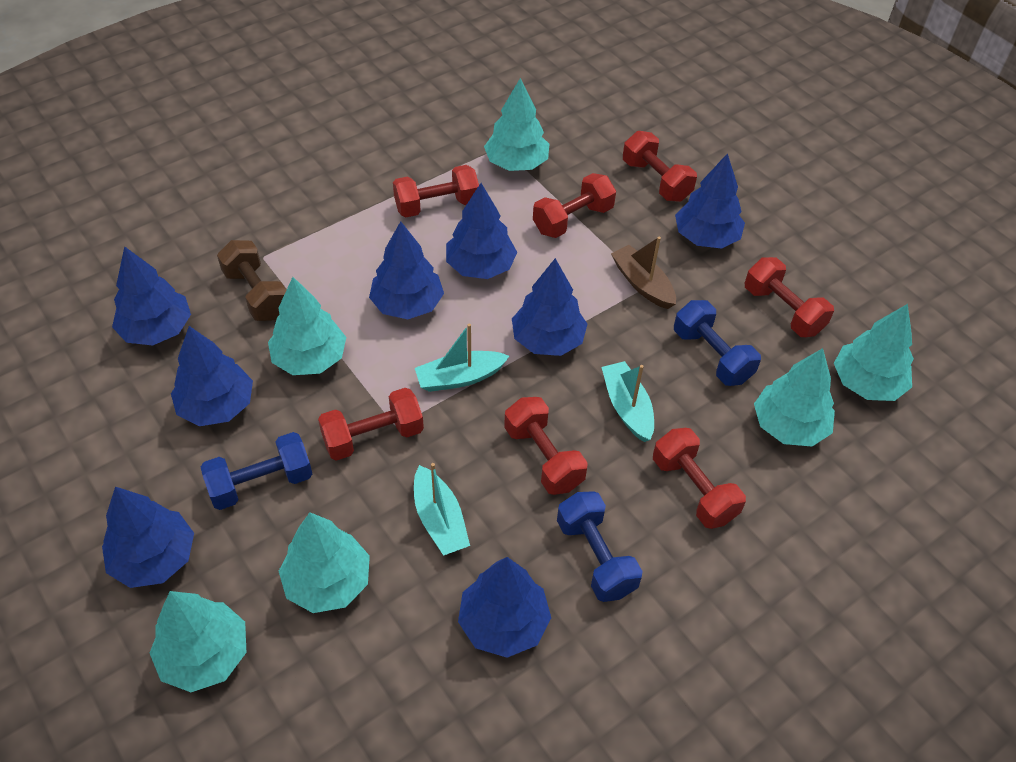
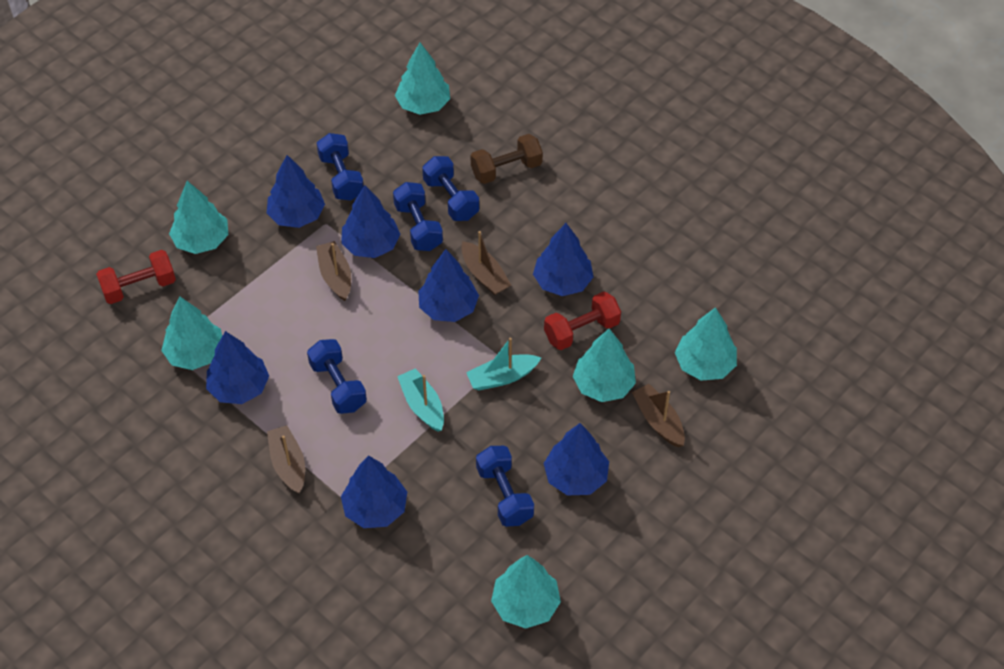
blue dumbbell: 3 -> 5
blue tree: 8 -> 7
brown boat: 1 -> 4
red dumbbell: 7 -> 2
turquoise boat: 3 -> 2

